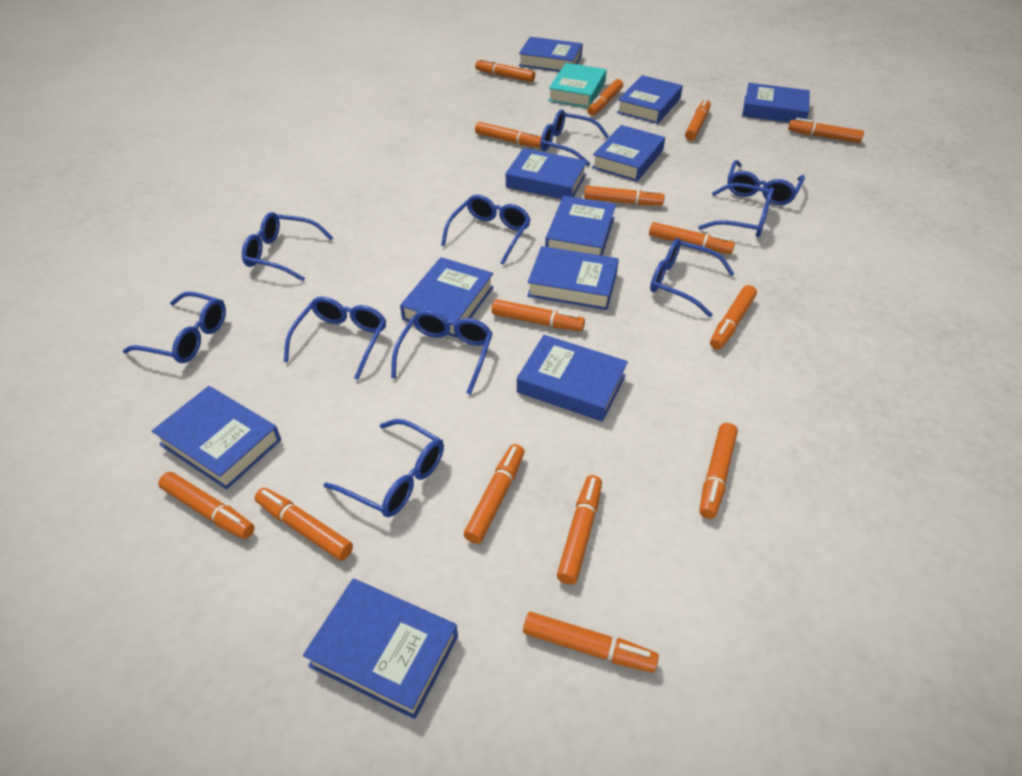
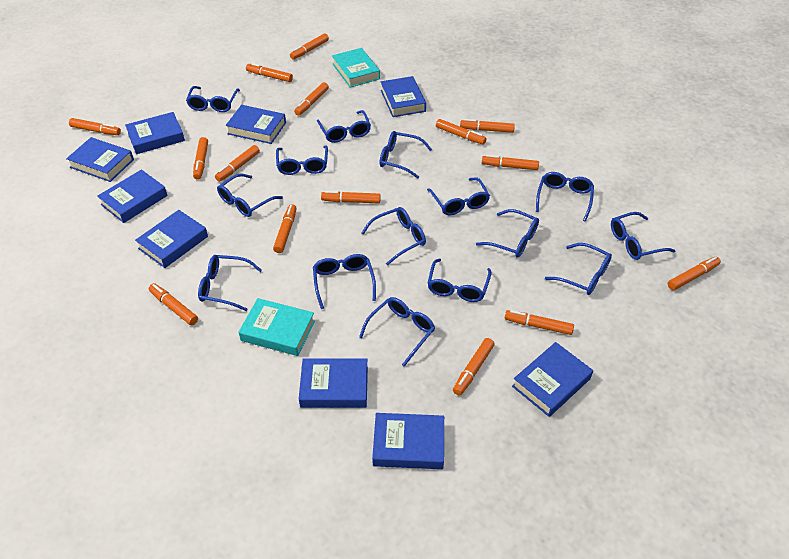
blue book: 11 -> 9
blue glasses: 10 -> 15
turquoise book: 1 -> 2

